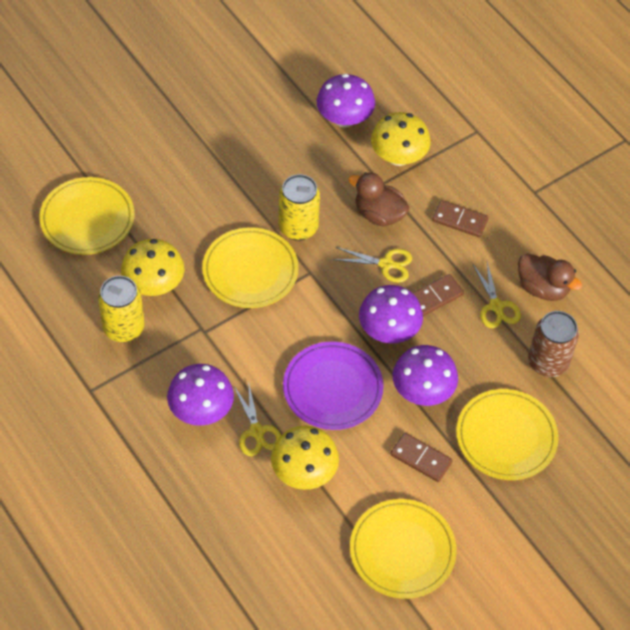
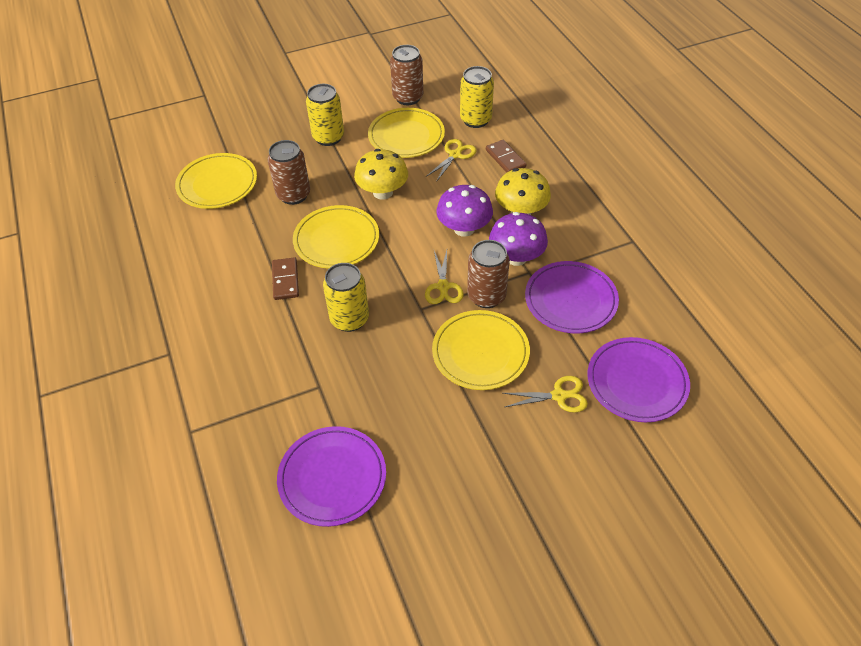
brown can: 1 -> 3
brown domino: 3 -> 2
brown duck: 2 -> 0
purple mushroom: 4 -> 2
purple plate: 1 -> 3
yellow can: 2 -> 3
yellow mushroom: 3 -> 2

